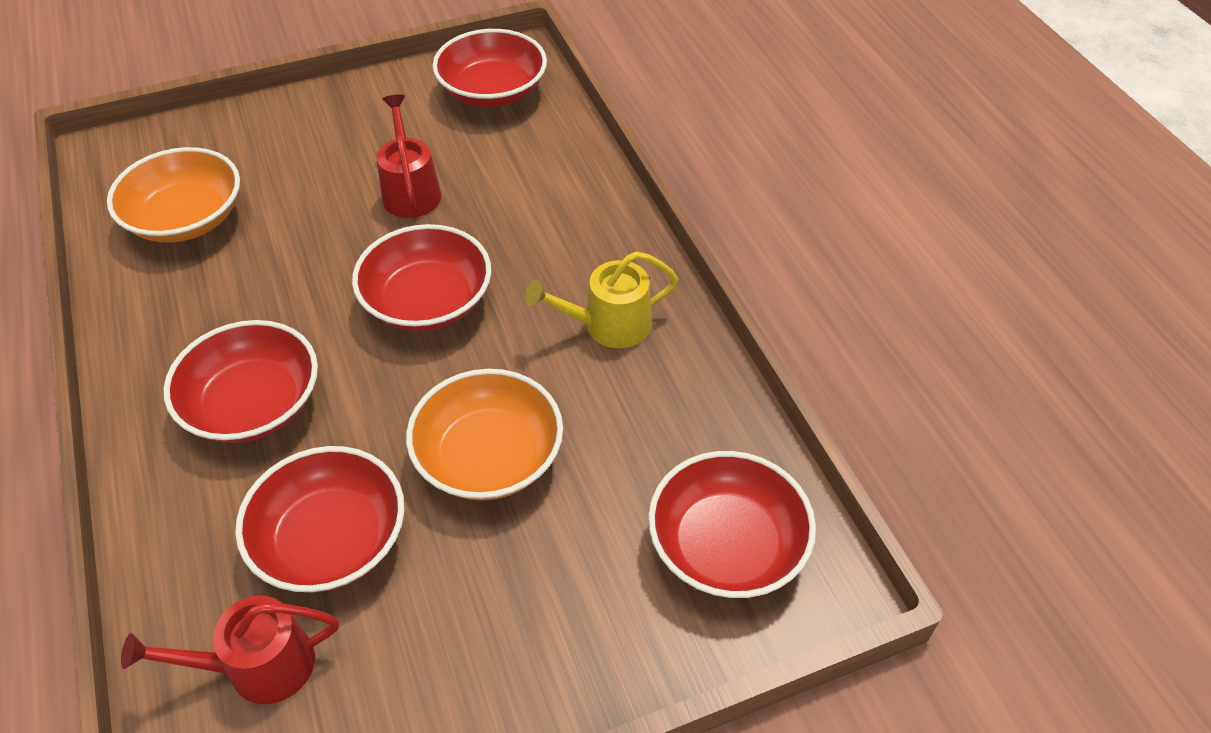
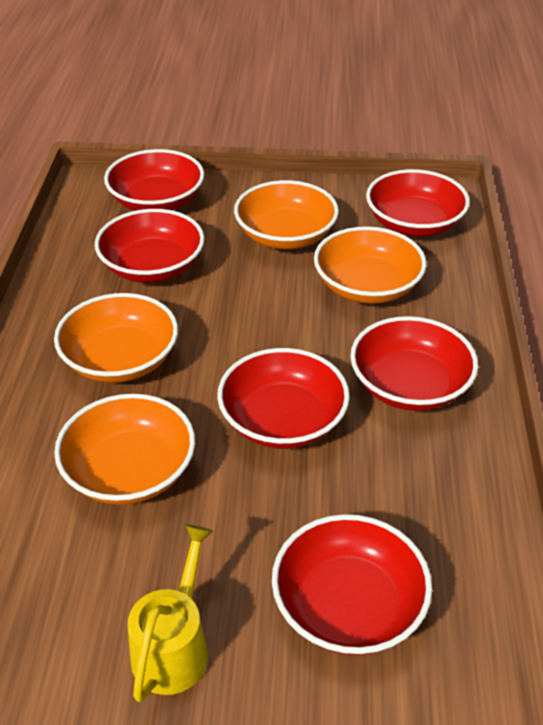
orange bowl: 2 -> 4
red bowl: 5 -> 6
red watering can: 2 -> 0

